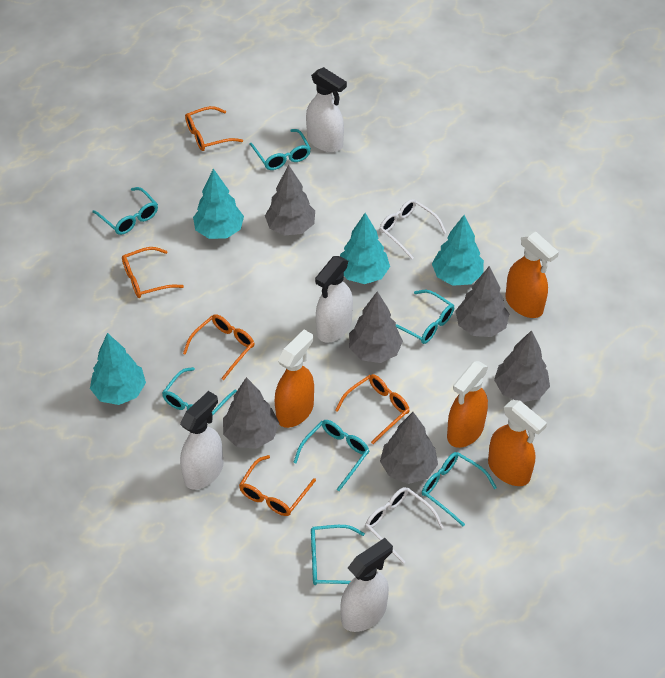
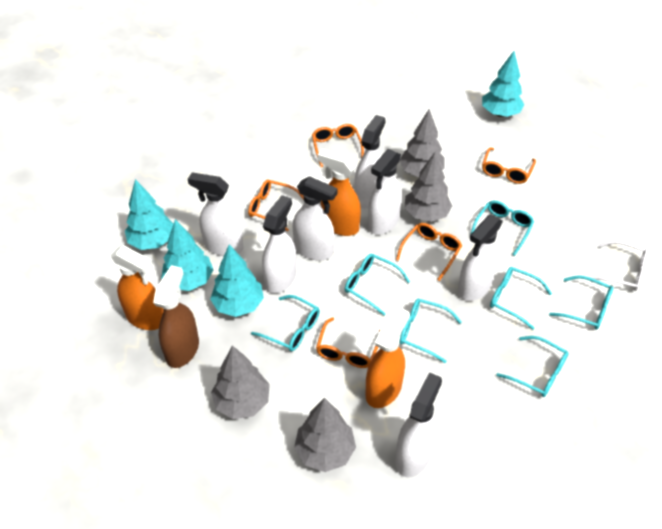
brown spray bottle: 0 -> 1
grey tree: 6 -> 4
orange spray bottle: 4 -> 3
white glasses: 2 -> 1
white spray bottle: 4 -> 7

